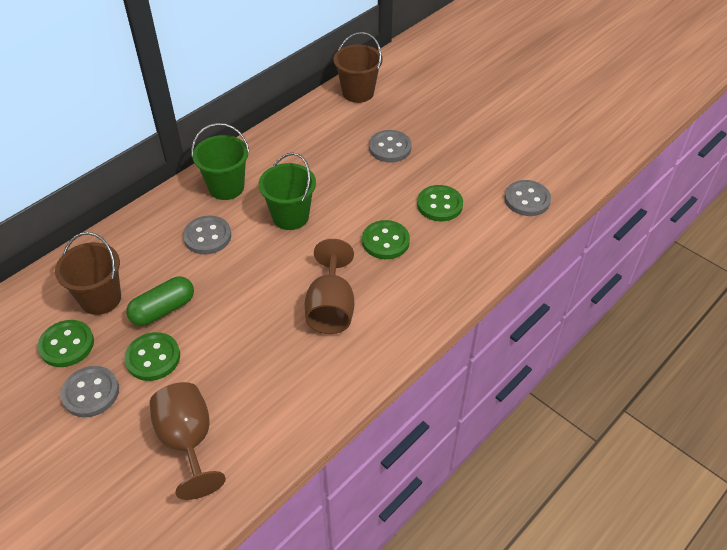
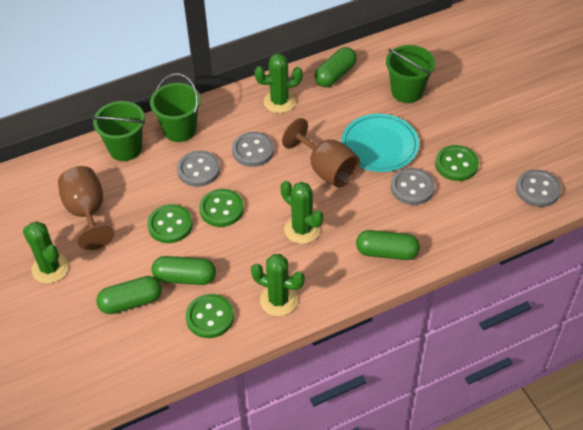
brown bucket: 2 -> 0
green bucket: 2 -> 3
green cactus: 0 -> 4
green capsule: 1 -> 4
turquoise plate: 0 -> 1

